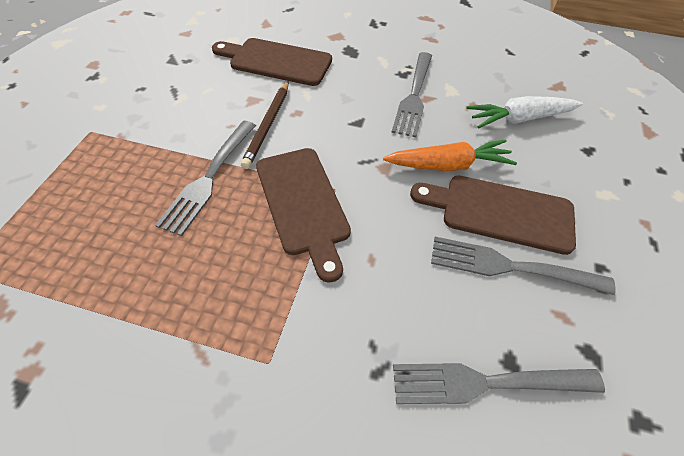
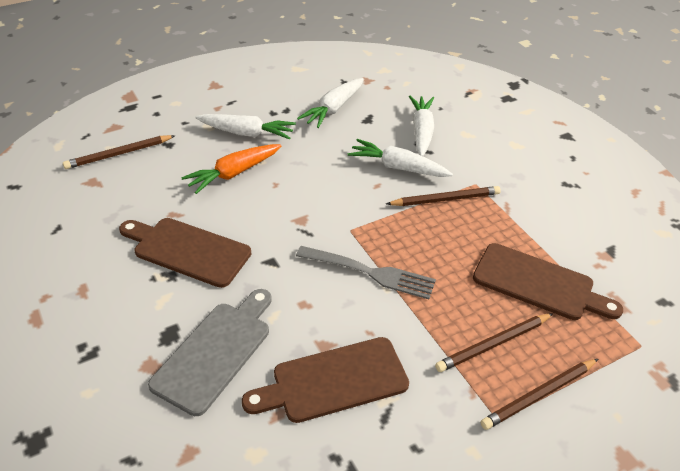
brown pencil: 1 -> 4
grey cutting board: 0 -> 1
grey fork: 4 -> 1
white carrot: 1 -> 4

